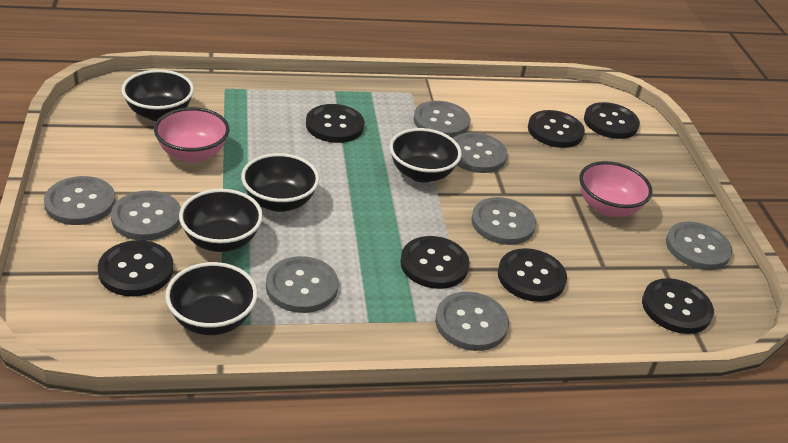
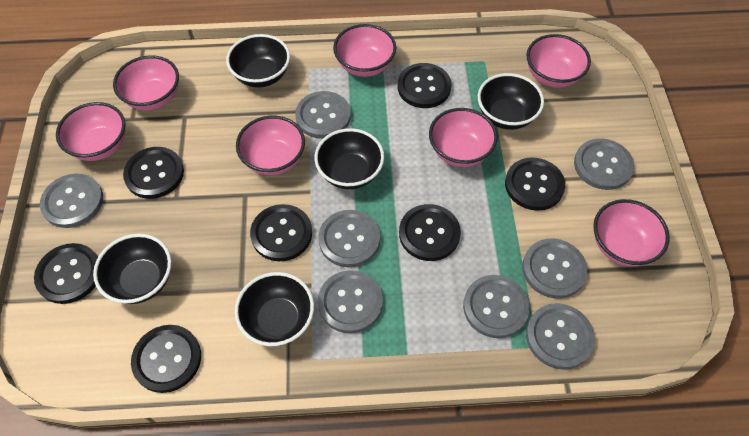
pink bowl: 2 -> 7

